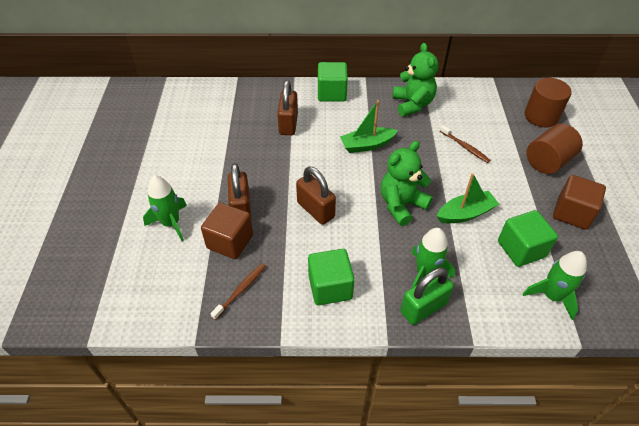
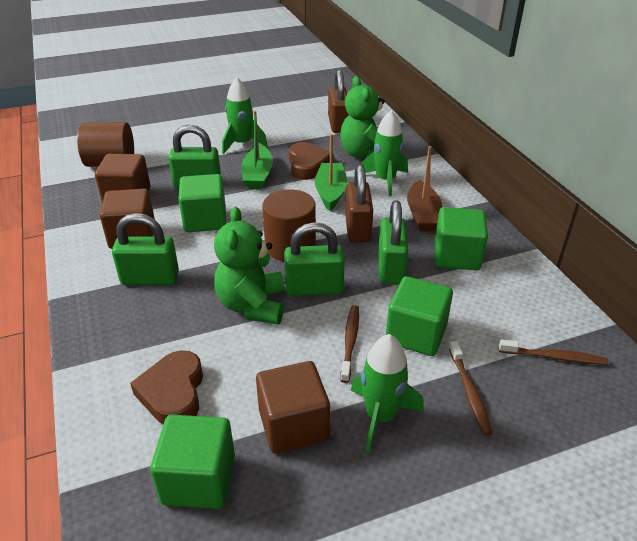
brown boat: 0 -> 1
brown cube: 2 -> 3
brown heart: 0 -> 2
brown padlock: 3 -> 2
brown toothbrush: 2 -> 3
green cube: 3 -> 4
green padlock: 1 -> 4

